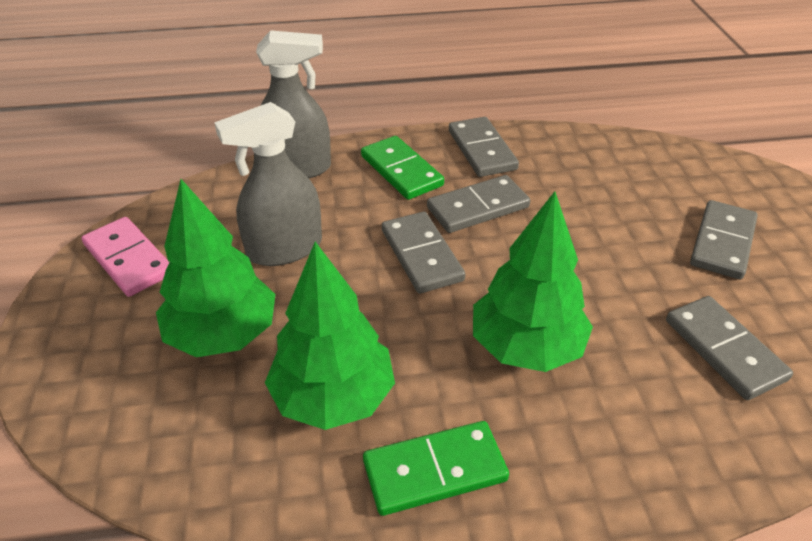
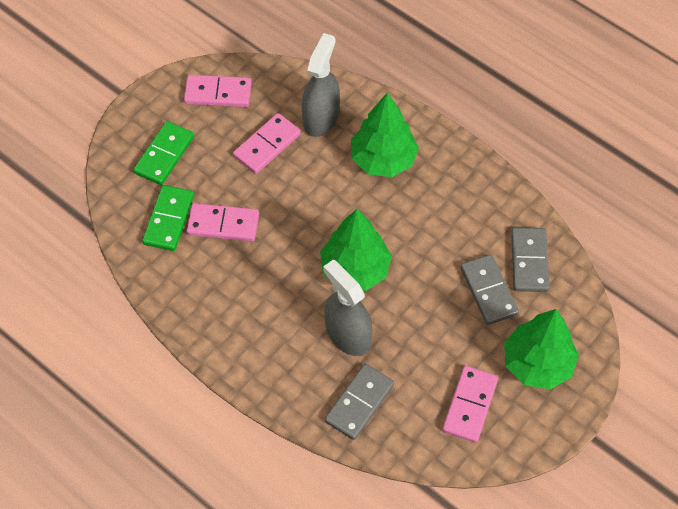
grey domino: 5 -> 3
pink domino: 1 -> 4

